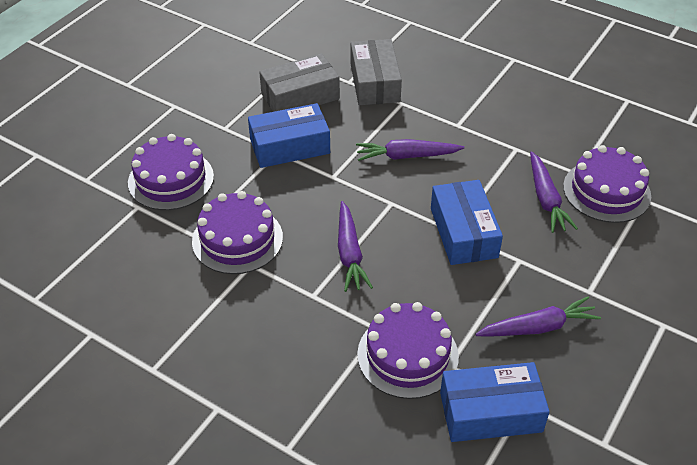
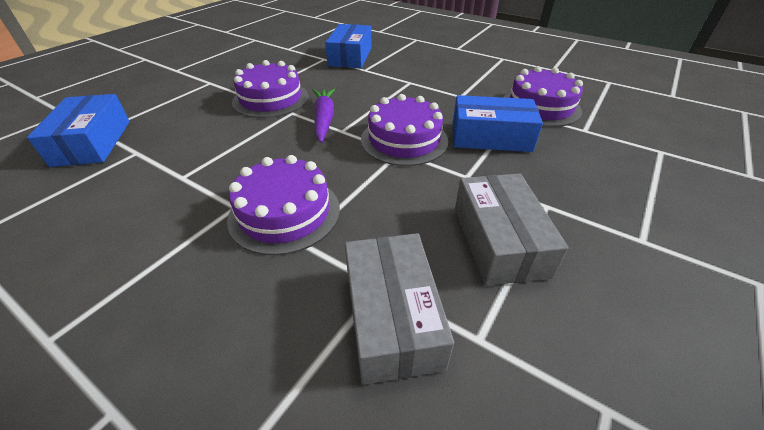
purple carrot: 4 -> 1

